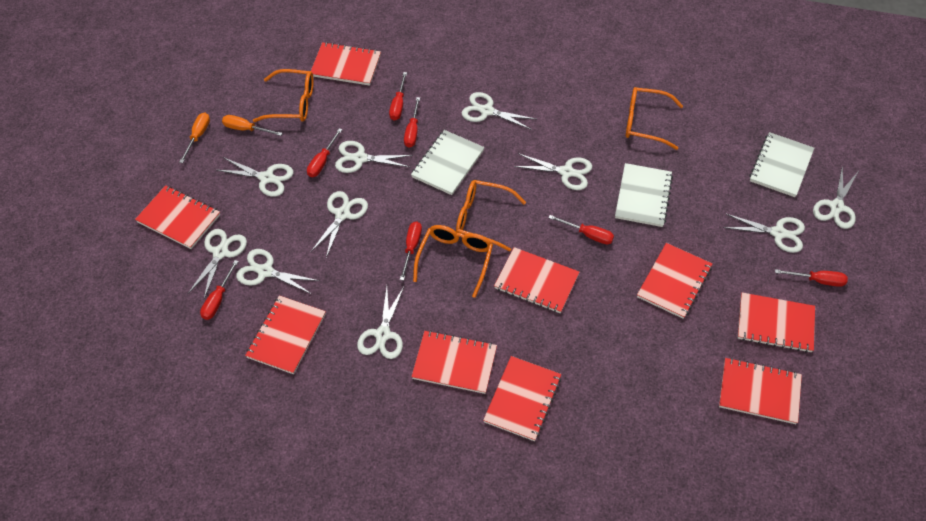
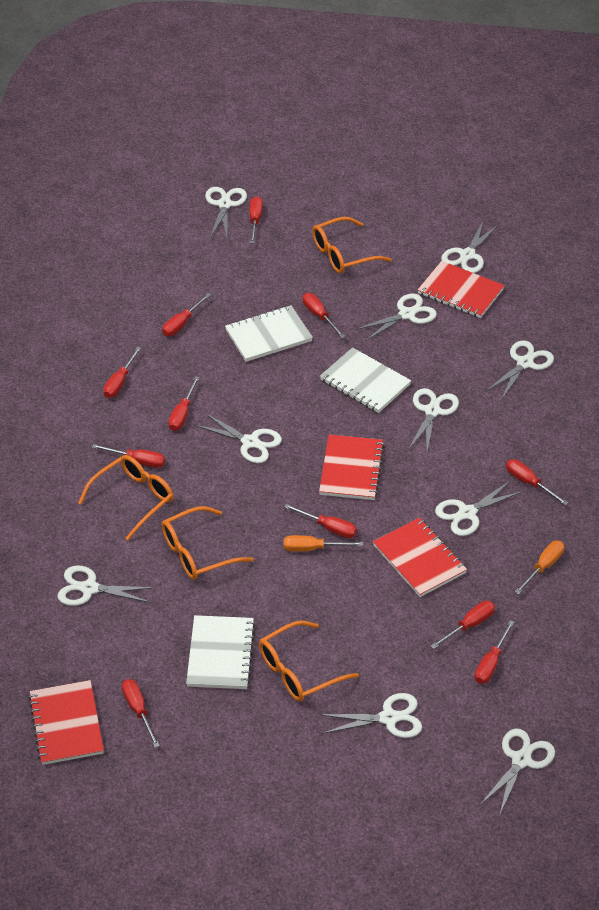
red notebook: 9 -> 4
red screwdriver: 7 -> 11

